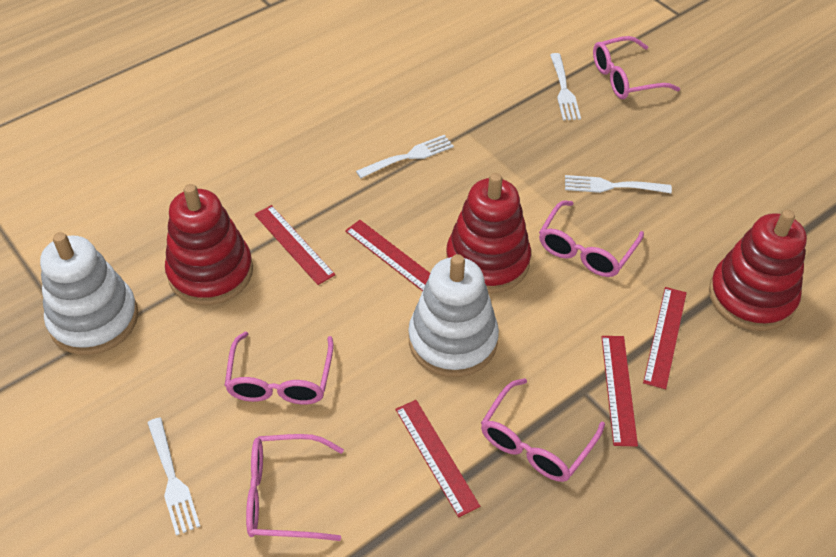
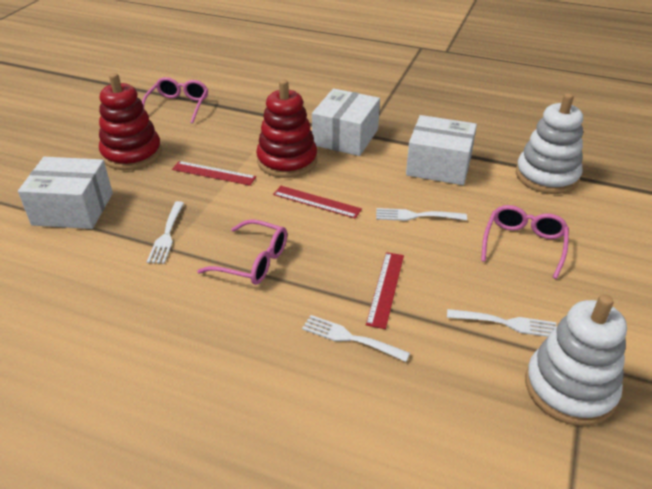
pink glasses: 5 -> 3
red ruler: 5 -> 3
red stacking toy: 3 -> 2
white box: 0 -> 3

